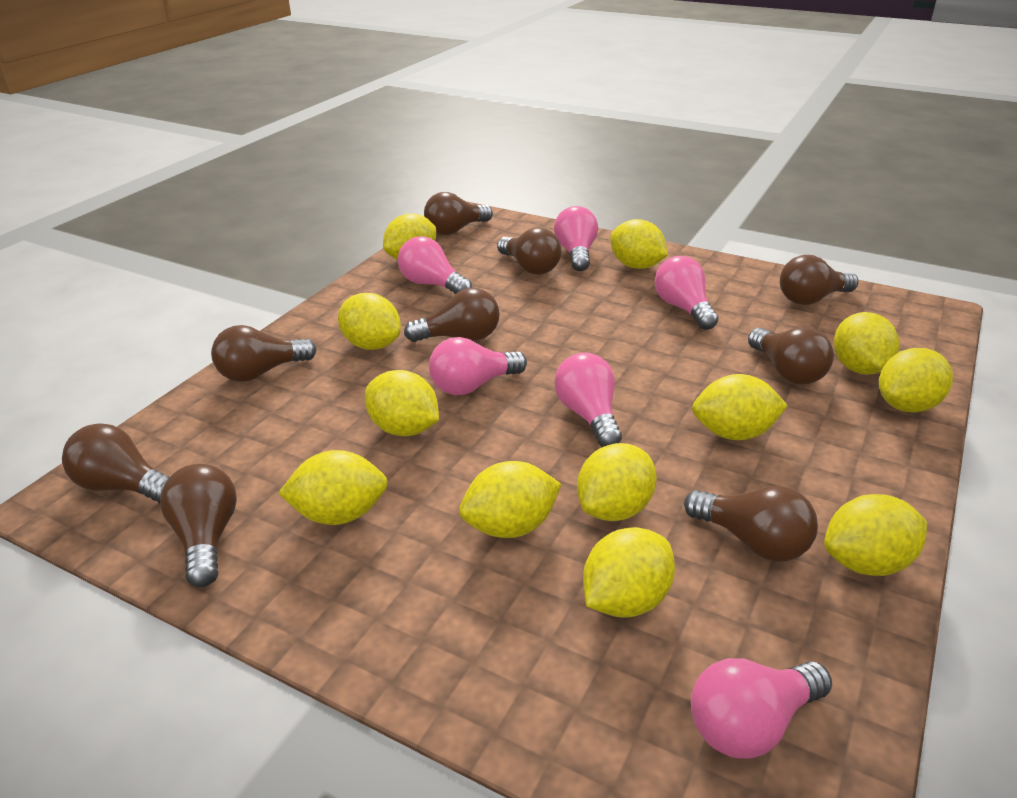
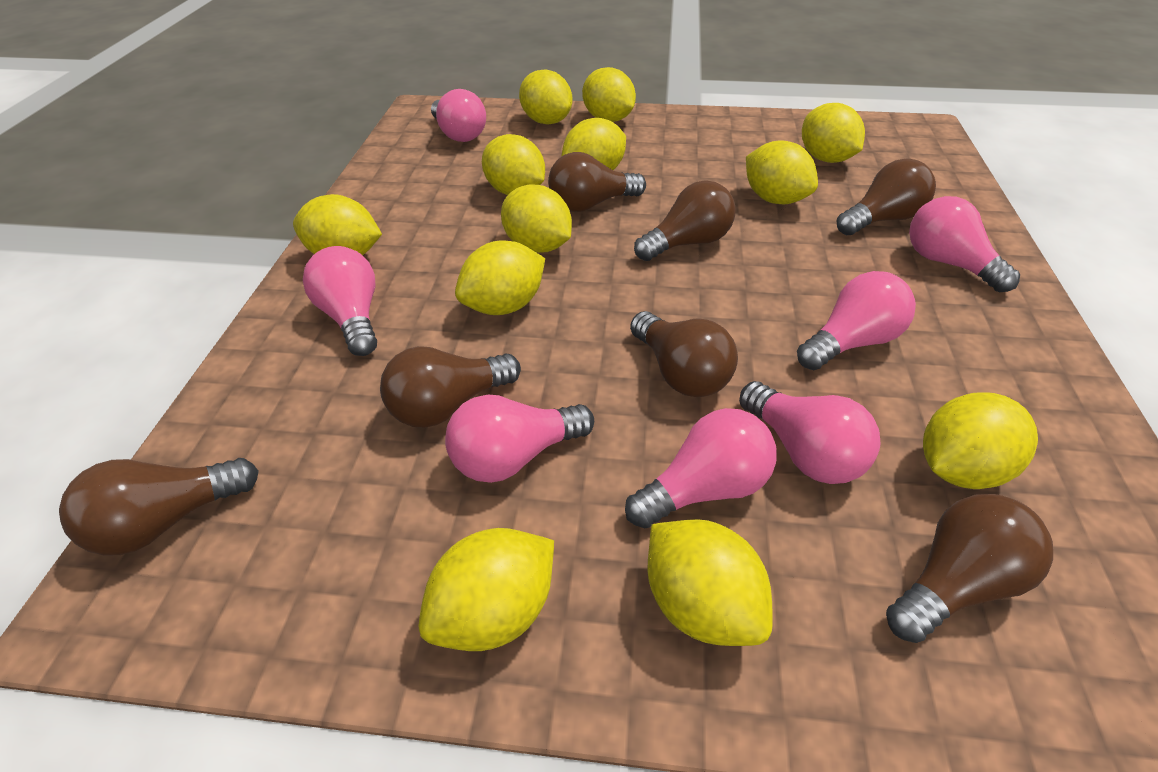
brown light bulb: 9 -> 7
pink light bulb: 6 -> 7

